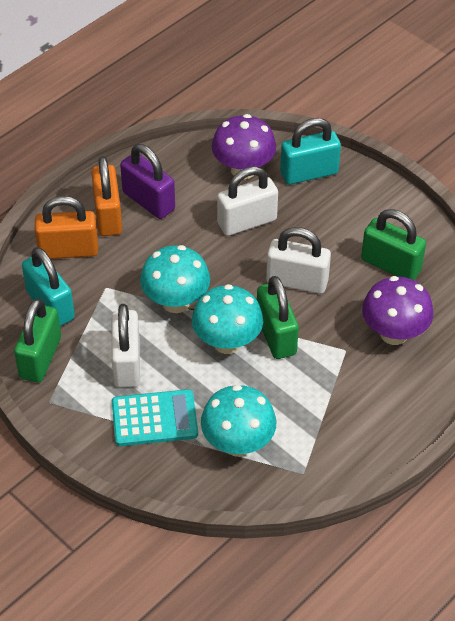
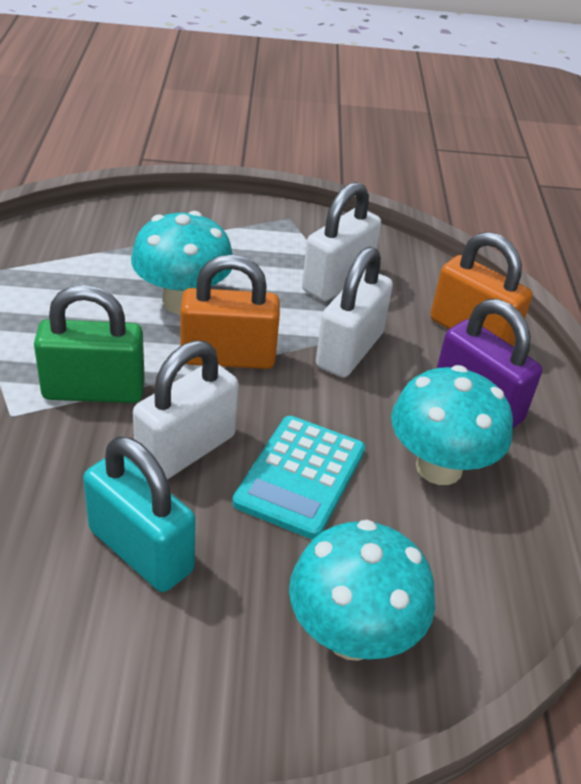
green padlock: 3 -> 1
purple mushroom: 2 -> 0
turquoise padlock: 2 -> 1

